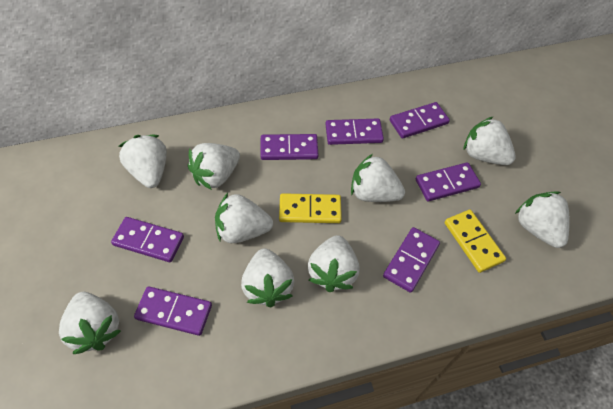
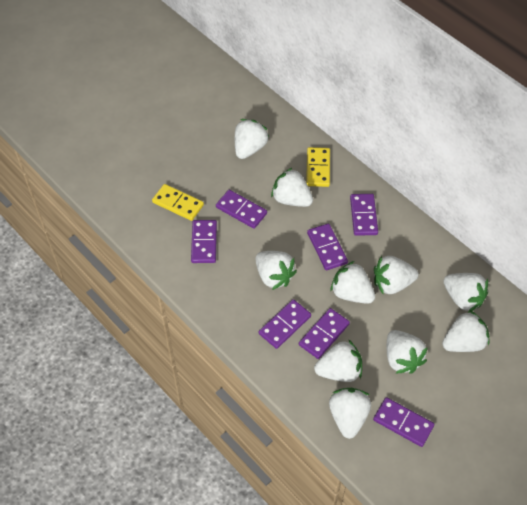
white strawberry: 9 -> 10

